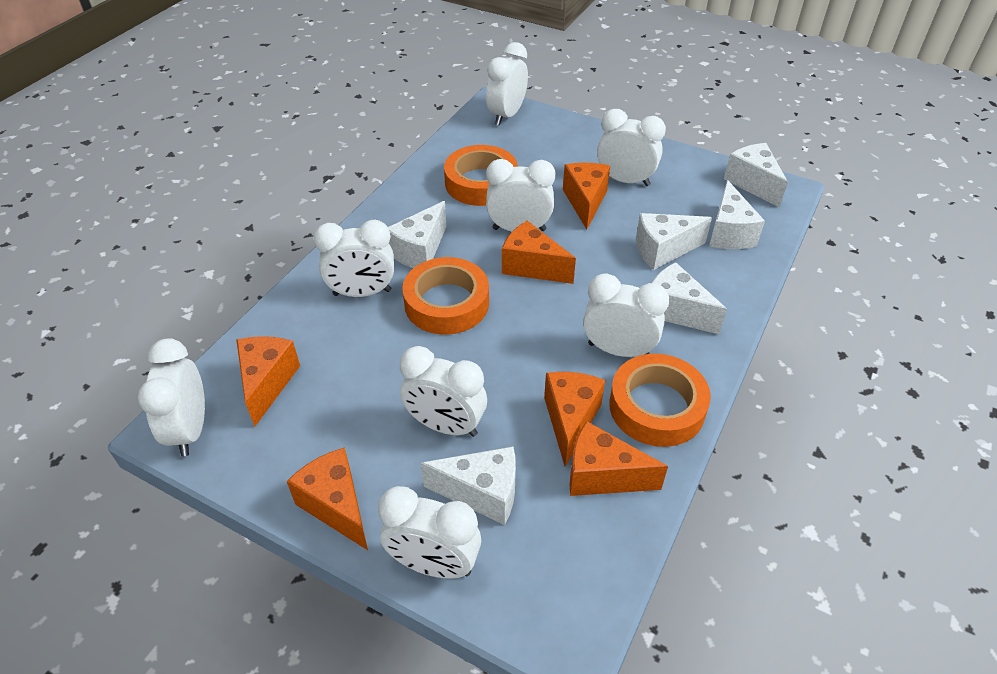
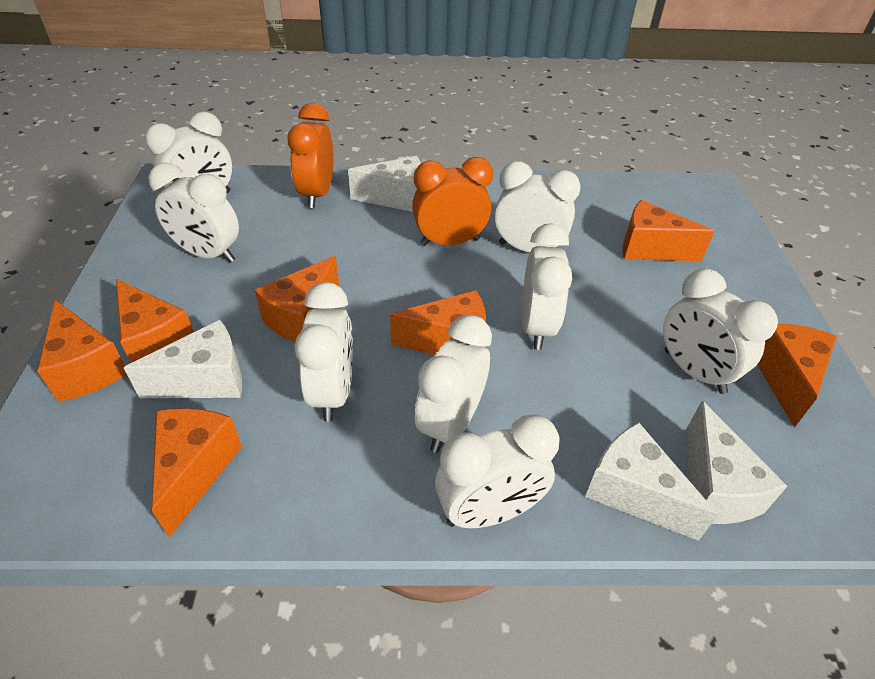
orange cheese: 6 -> 7
orange clock: 0 -> 2
orange tape: 3 -> 0
white cheese: 6 -> 4

